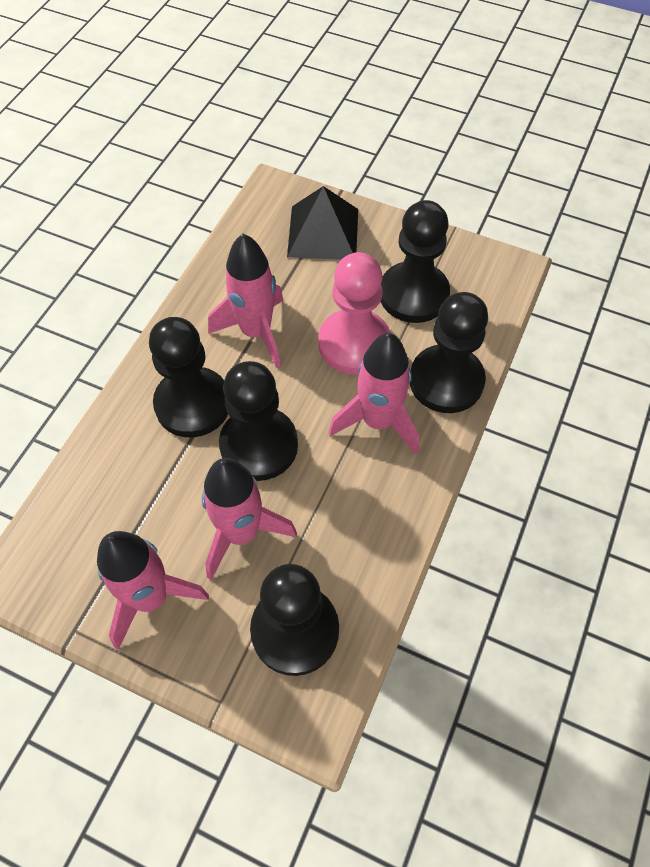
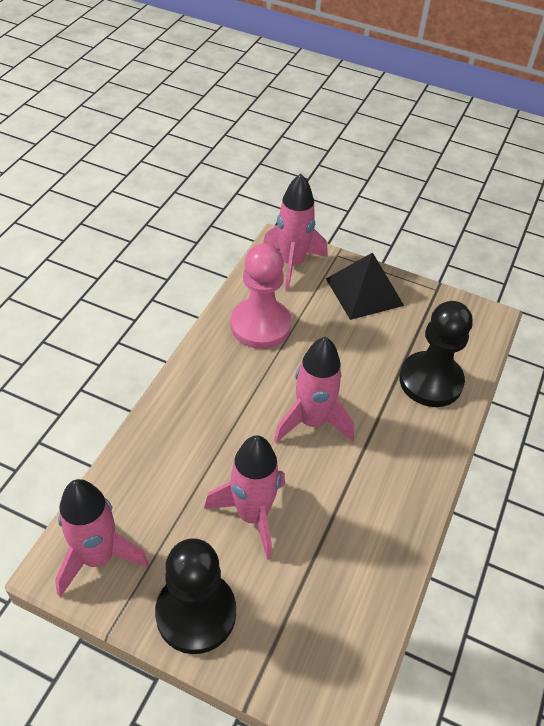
black pawn: 5 -> 2

